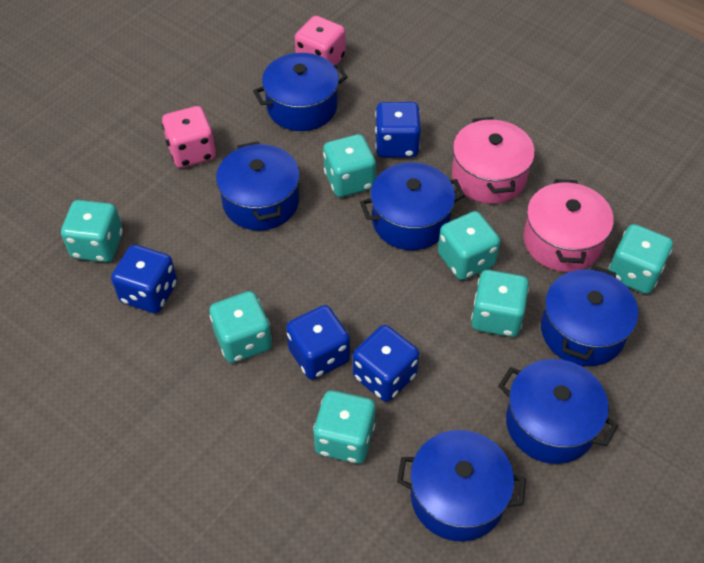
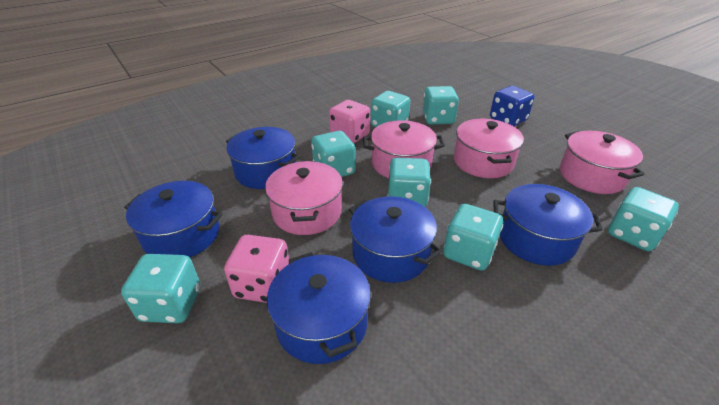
blue dice: 4 -> 1
blue pot: 6 -> 5
pink pot: 2 -> 4

